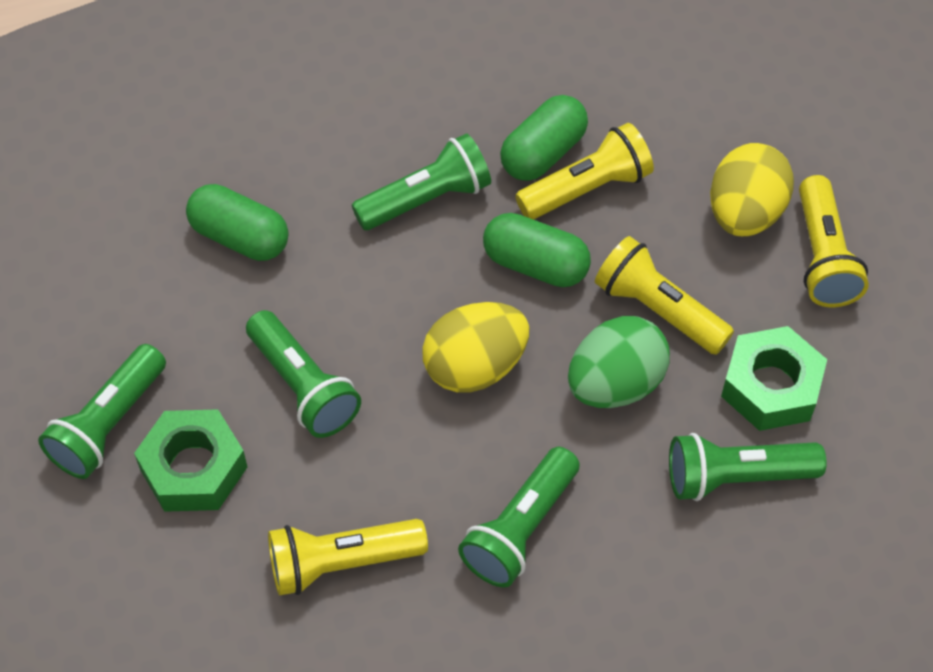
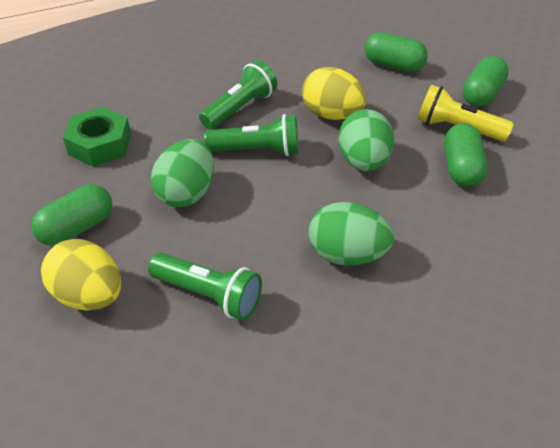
green capsule: 3 -> 4
green egg: 1 -> 3
green flashlight: 5 -> 3
green nut: 2 -> 1
yellow flashlight: 4 -> 1

